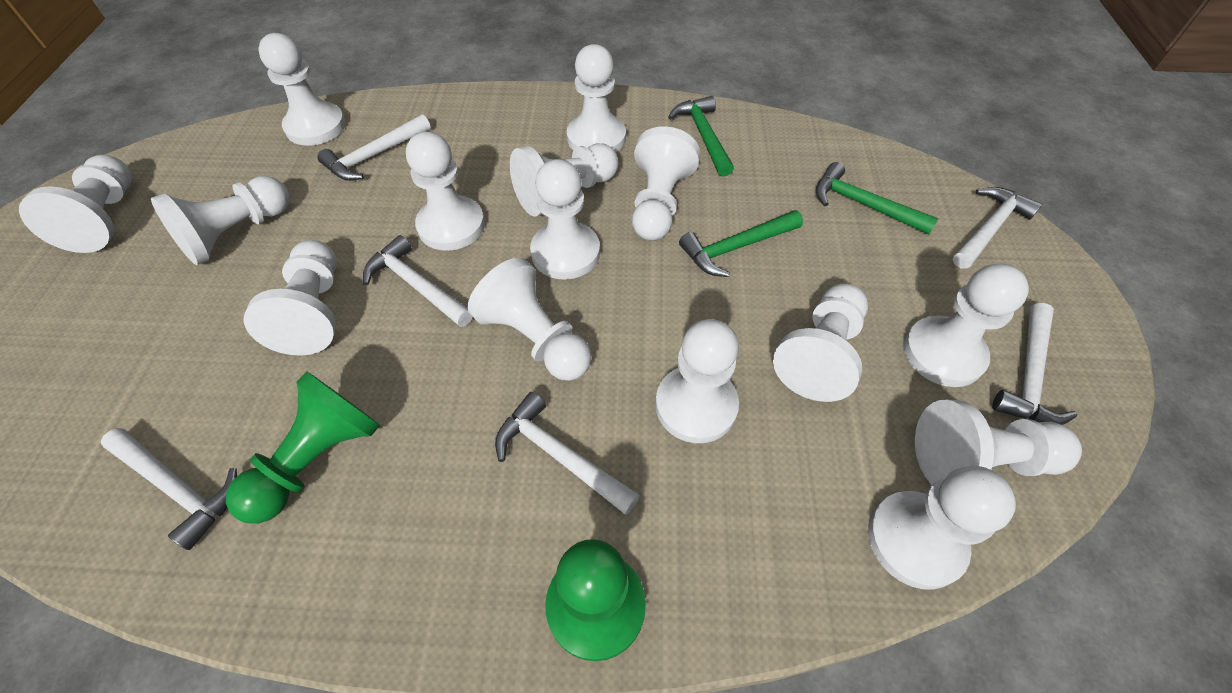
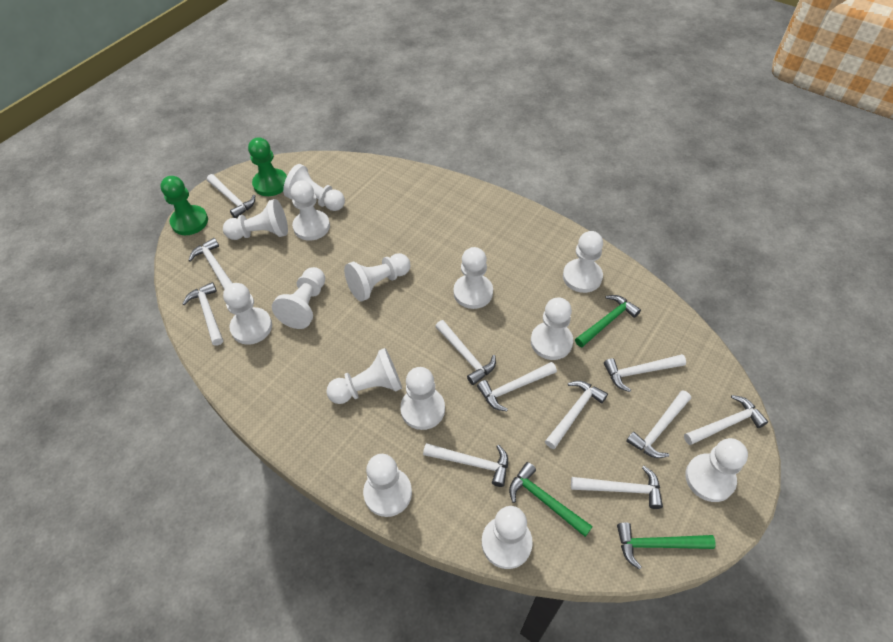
white hammer: 6 -> 11
white pawn: 15 -> 14

